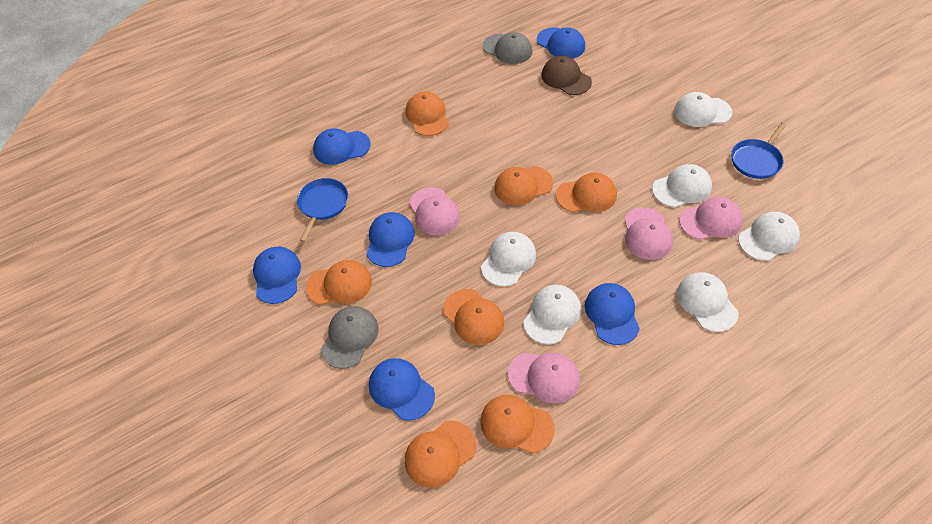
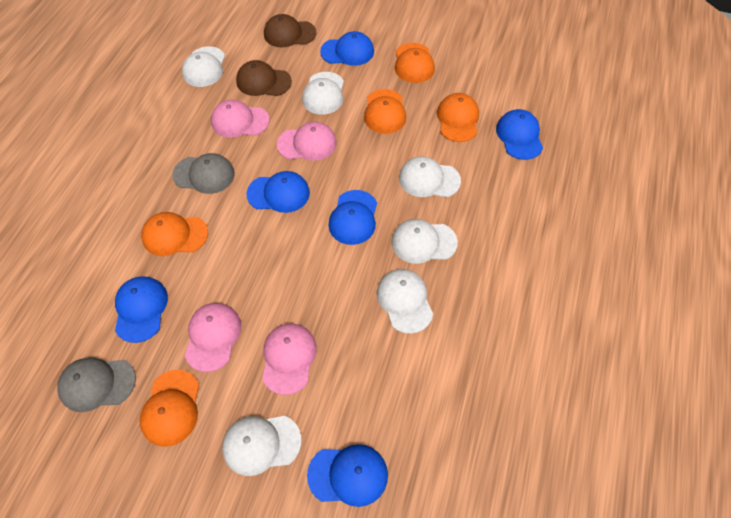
blue pan: 2 -> 0
brown cap: 1 -> 2
orange cap: 7 -> 5

